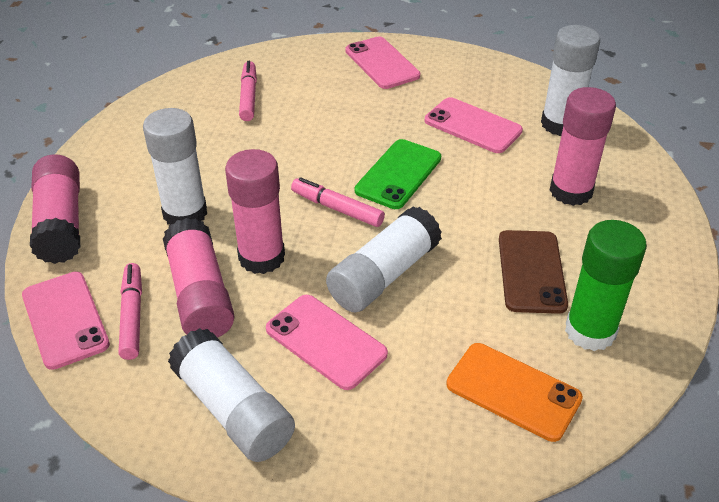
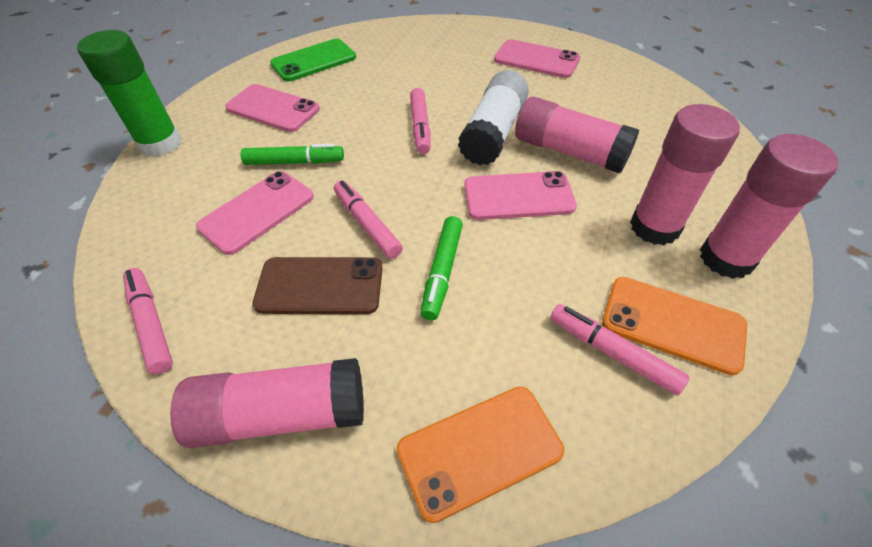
green marker: 0 -> 2
orange phone: 1 -> 2
pink marker: 3 -> 4
white glue stick: 4 -> 1

